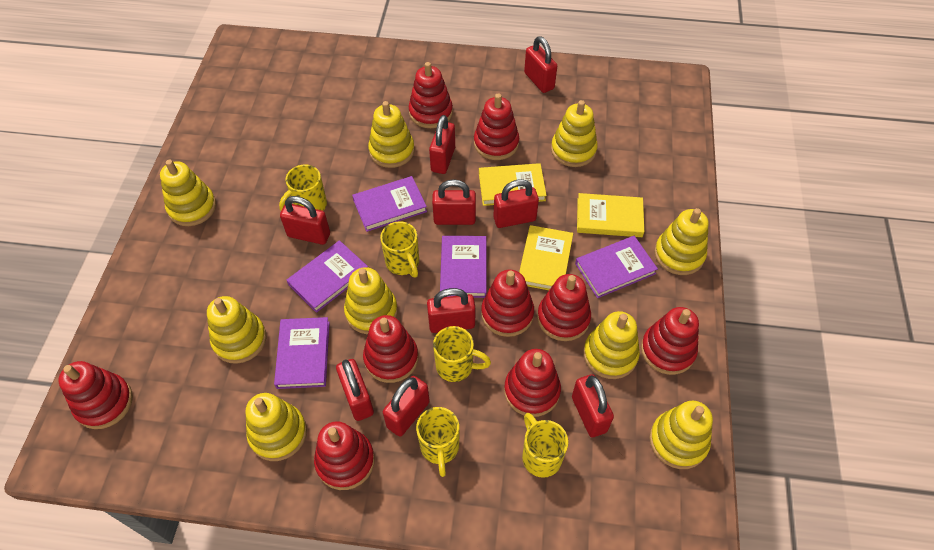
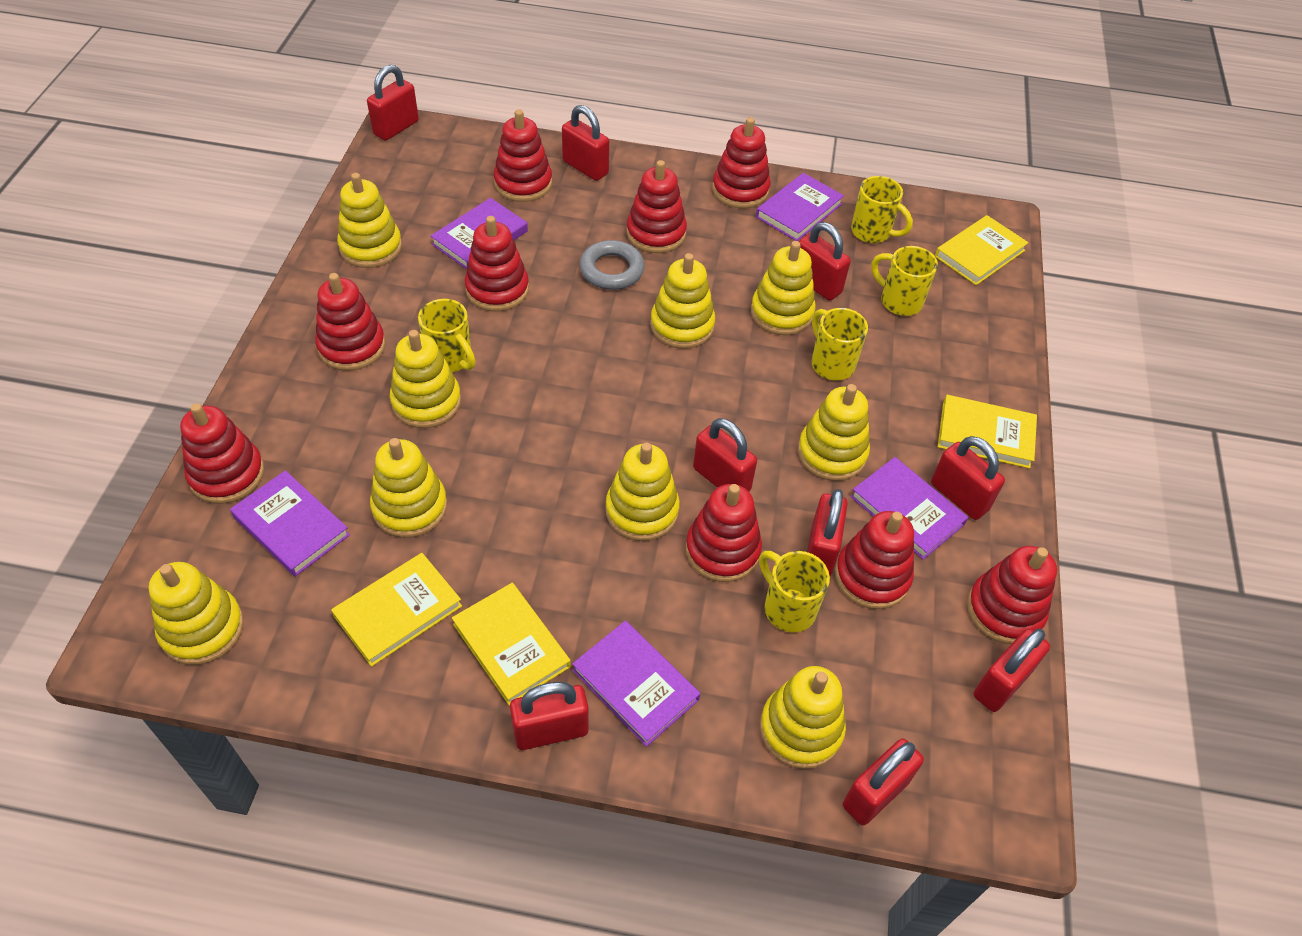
grey ring: 0 -> 1
yellow book: 3 -> 4

